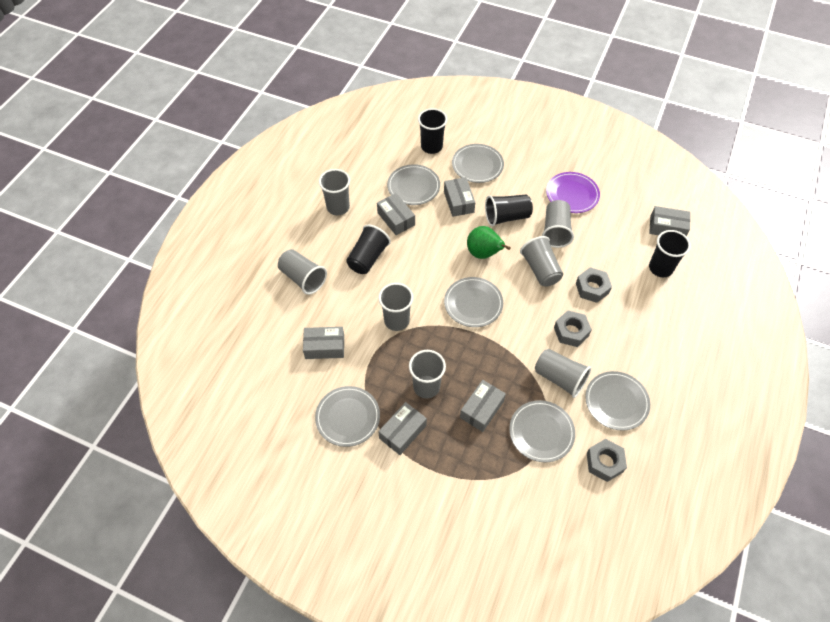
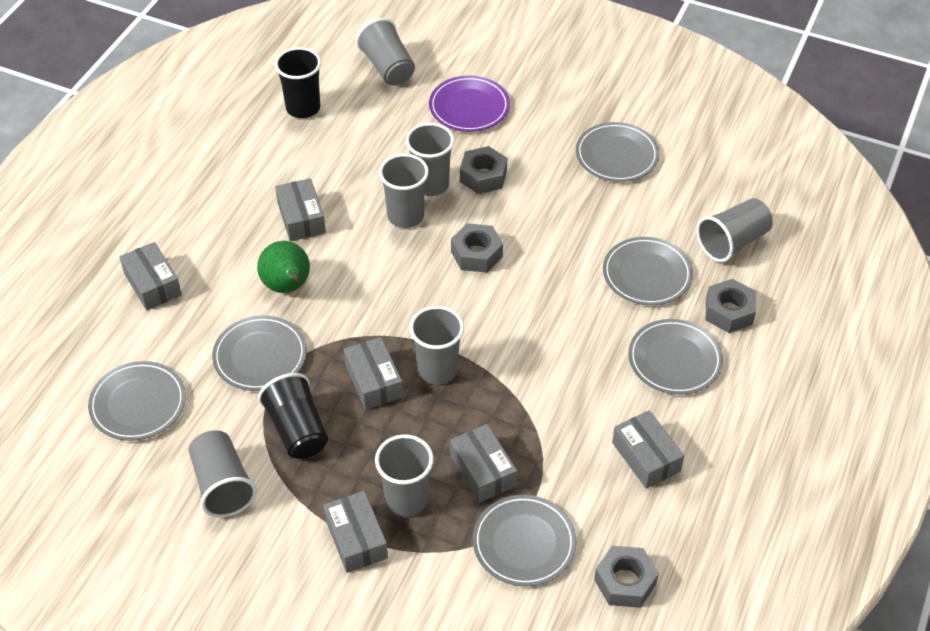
black cup: 4 -> 2
grey nut: 3 -> 4

